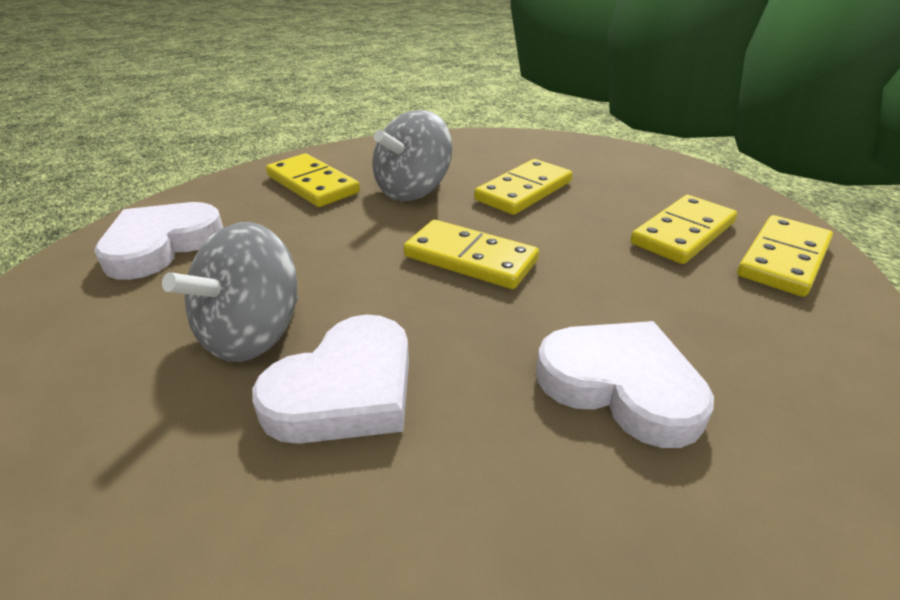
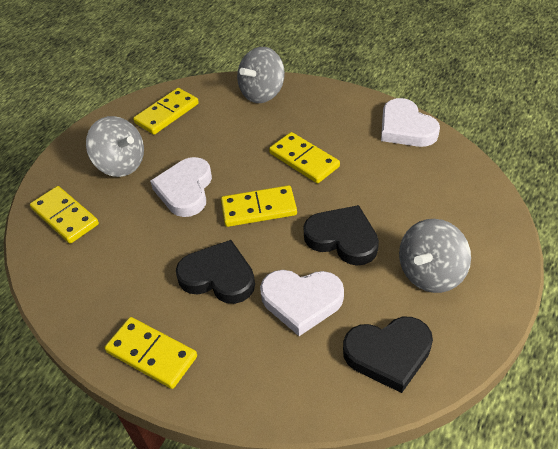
black heart: 0 -> 3
grey spinning top: 2 -> 3

